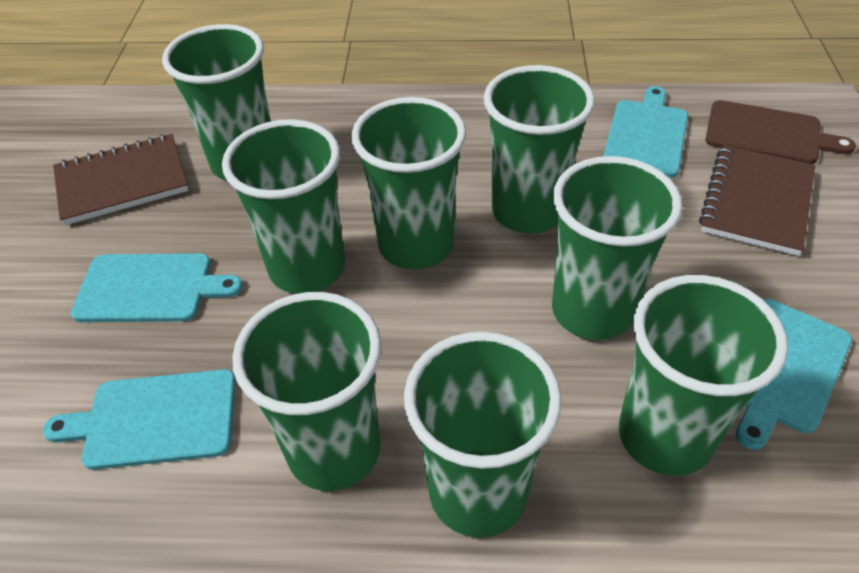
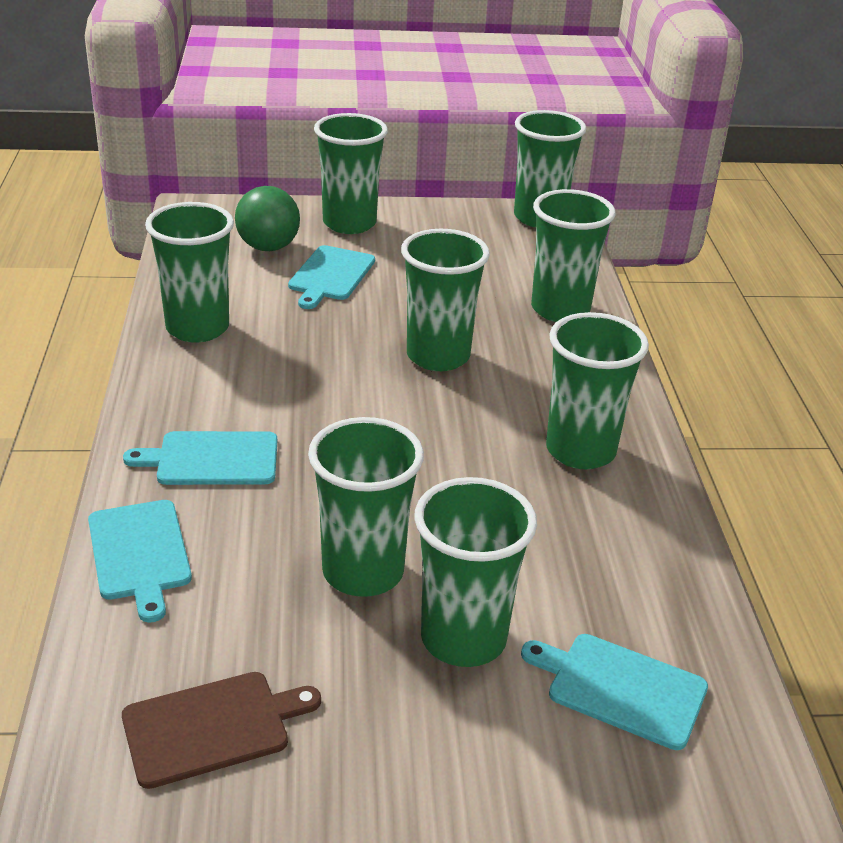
brown notebook: 2 -> 0
green ball: 0 -> 1

